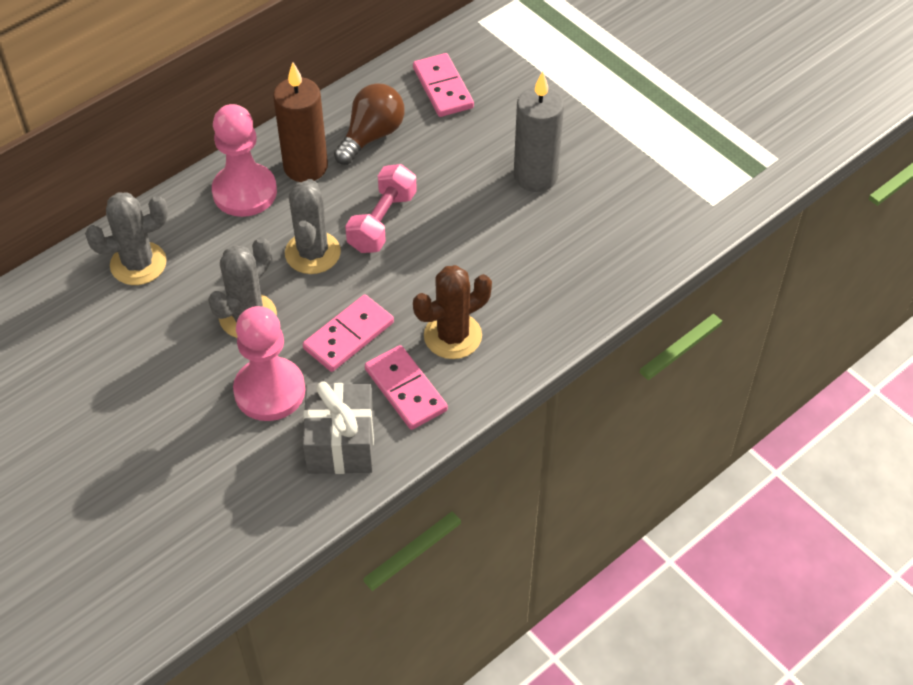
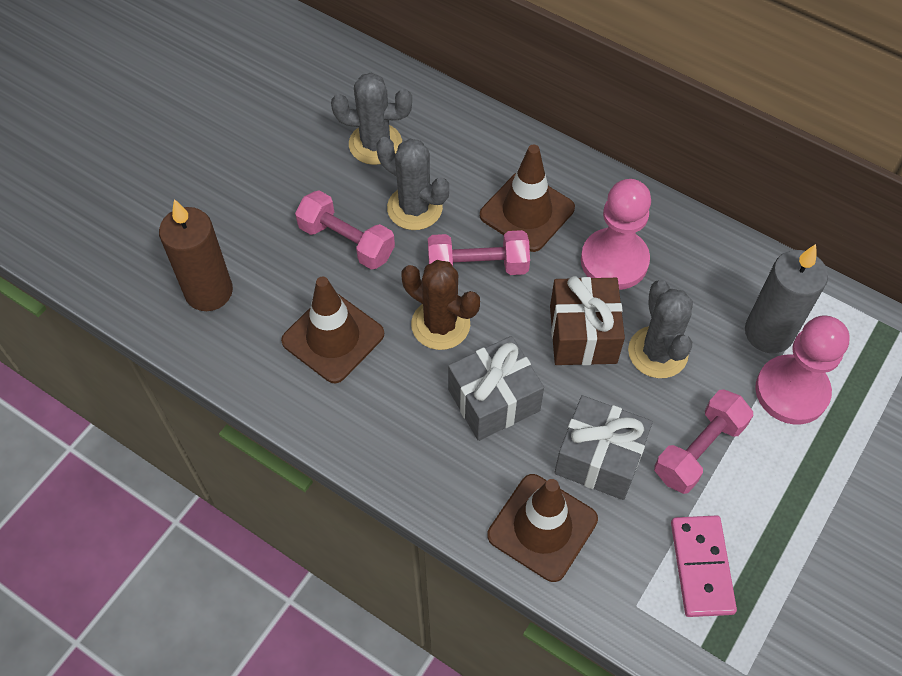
brown gift: 0 -> 1
brown light bulb: 1 -> 0
brown traffic cone: 0 -> 3
grey gift: 1 -> 2
pink domino: 3 -> 1
pink dumbbell: 1 -> 3

